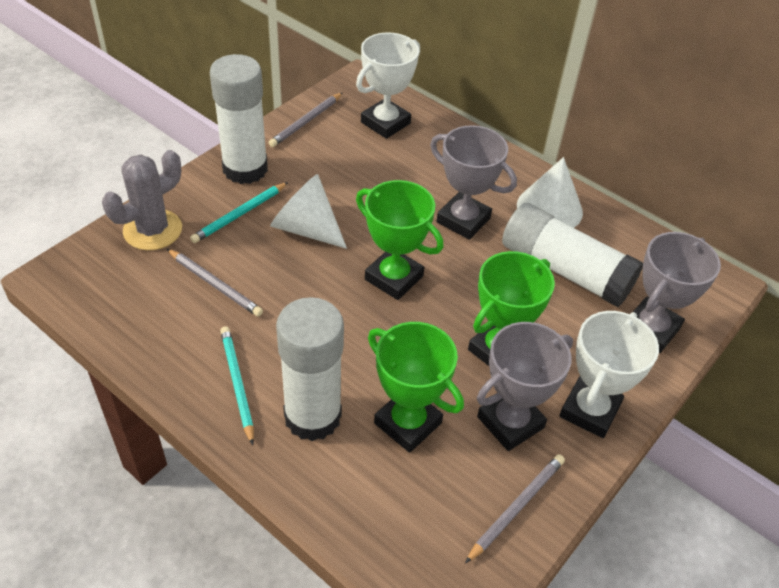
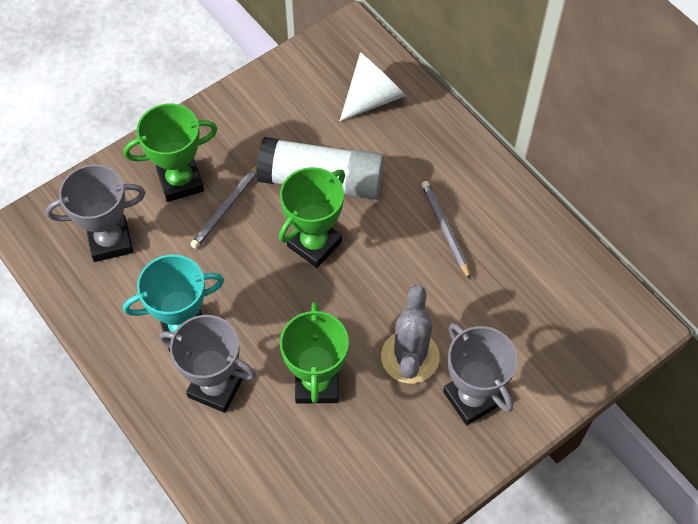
grey pencil: 3 -> 2
turquoise pencil: 2 -> 0
turquoise trophy: 0 -> 1
white cone: 2 -> 1
white glue stick: 3 -> 1
white trophy: 2 -> 0

